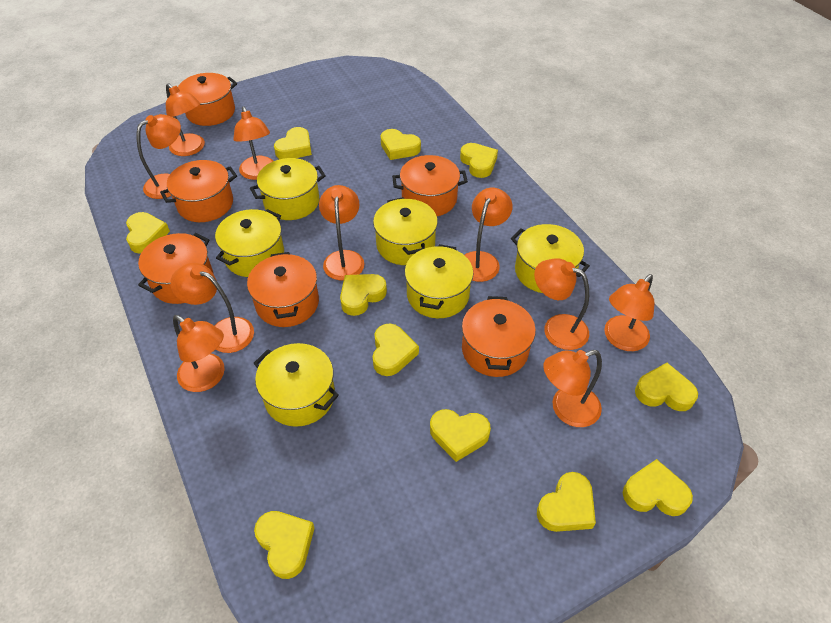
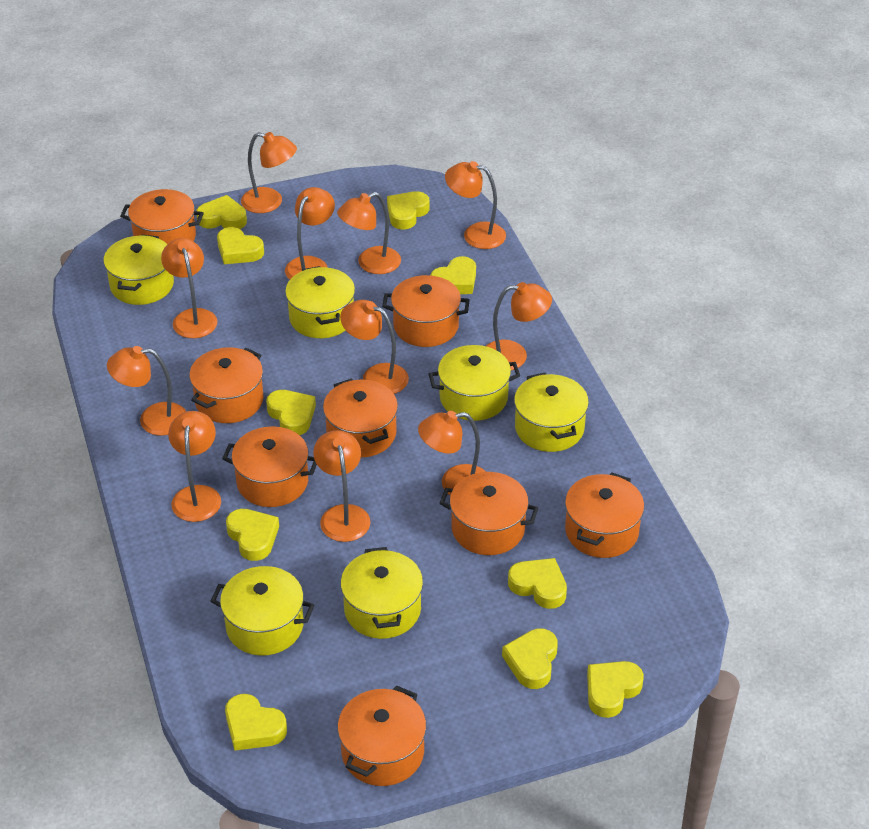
orange lamp: 10 -> 11
orange pot: 6 -> 8
yellow heart: 11 -> 10

